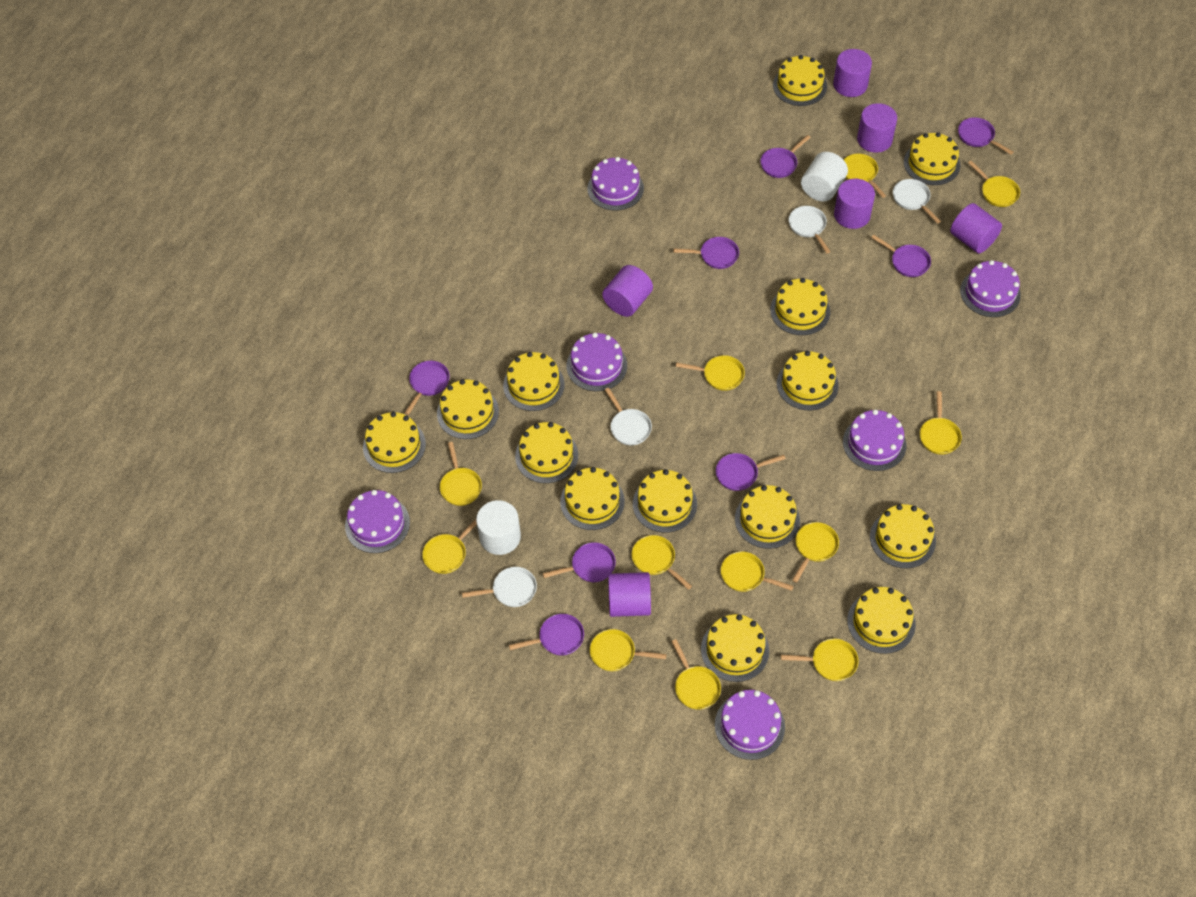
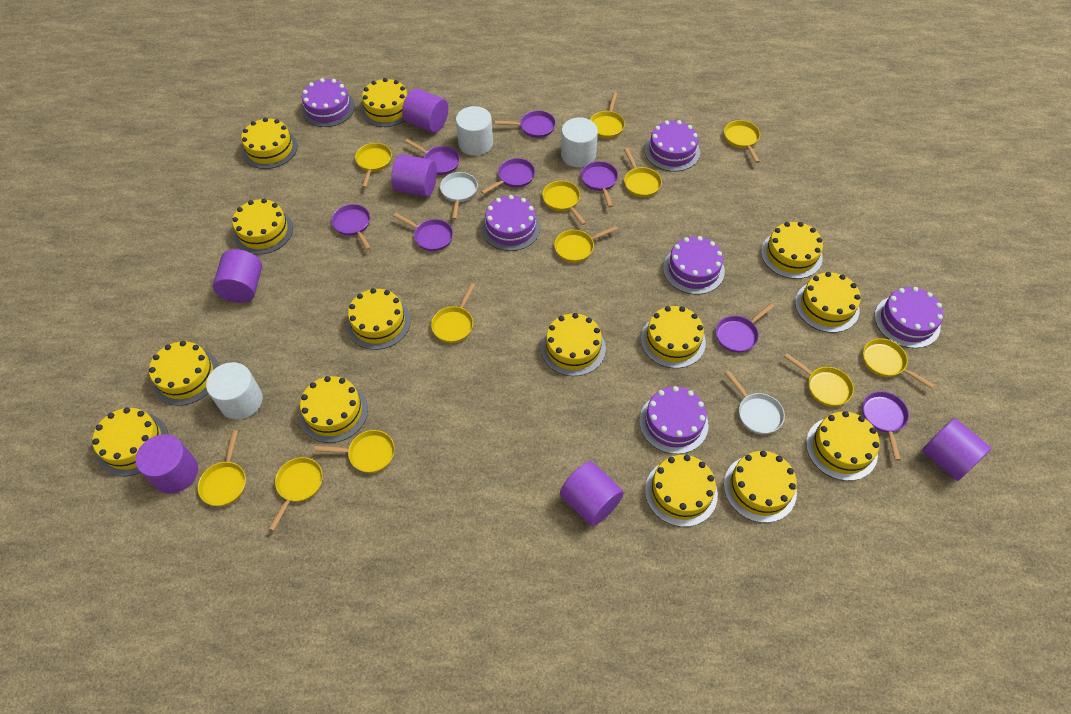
white cylinder: 2 -> 3
white pan: 4 -> 2

